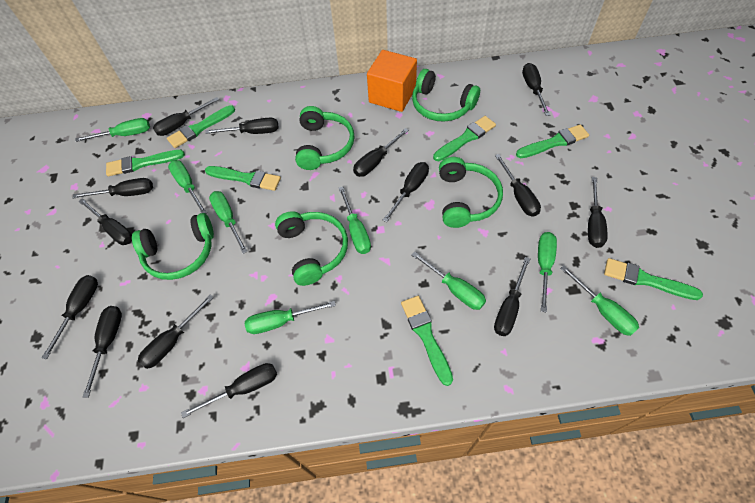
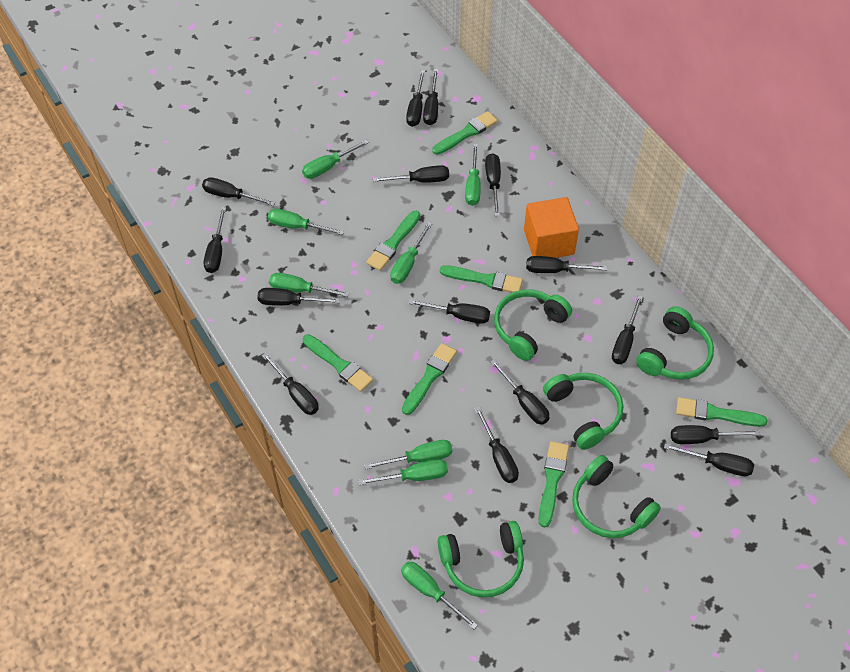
black screwdriver: 14 -> 15

